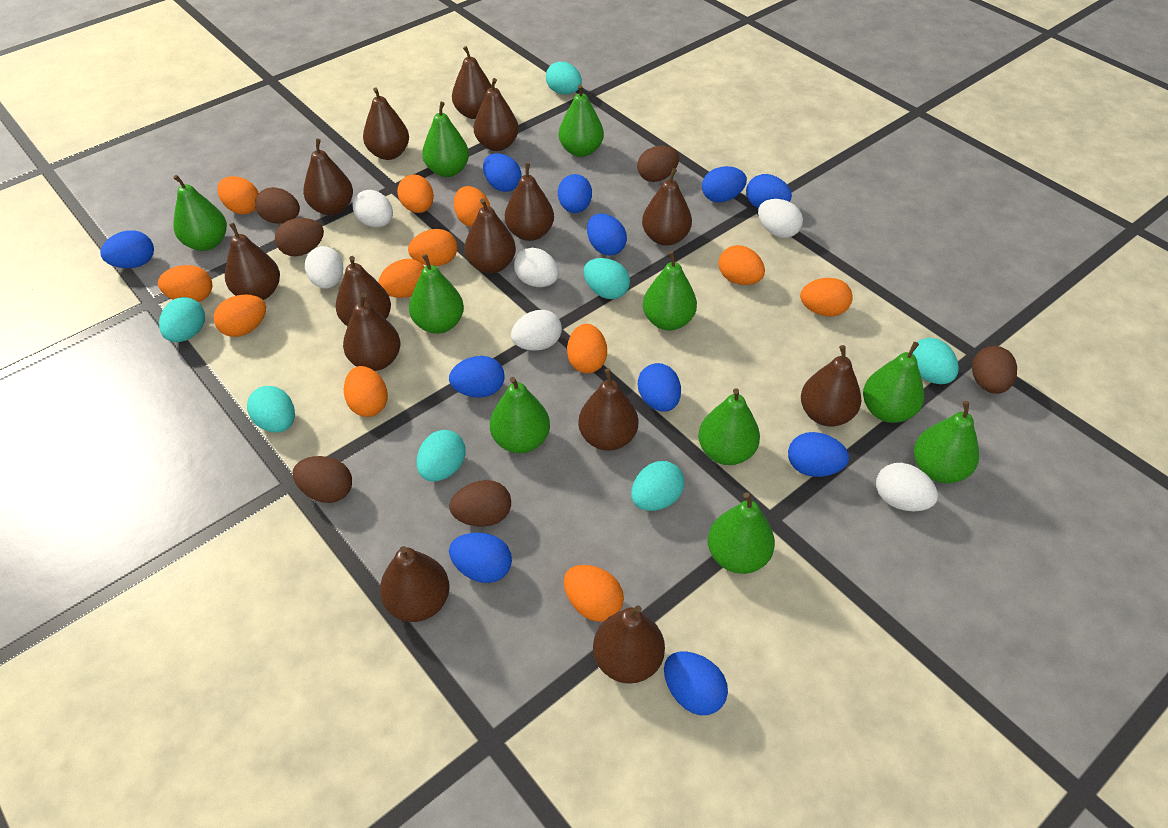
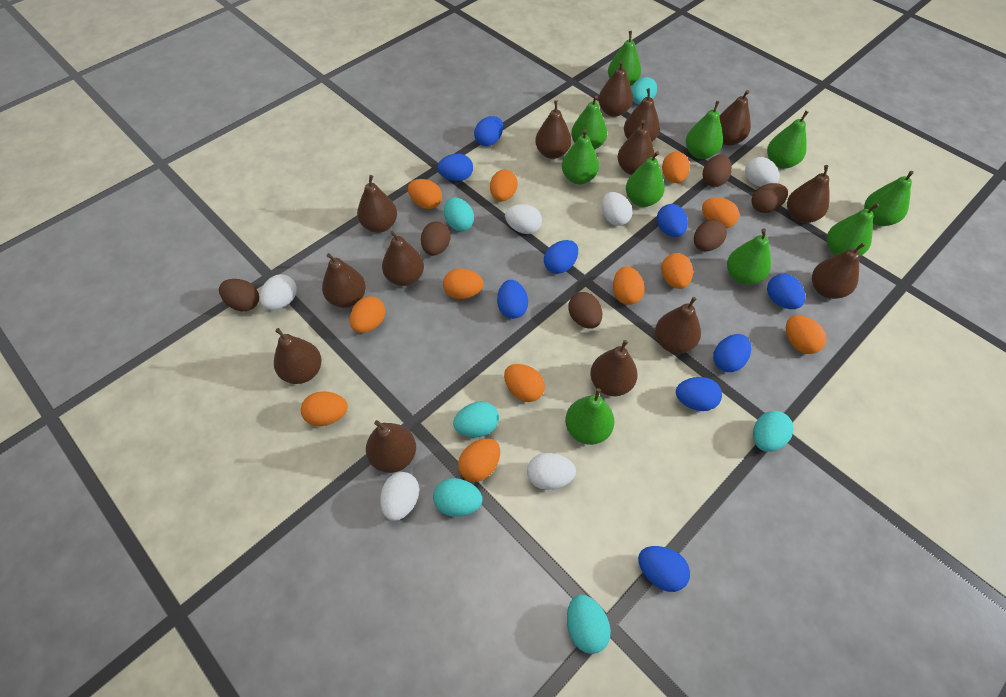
blue egg: 11 -> 9
turquoise egg: 7 -> 6

